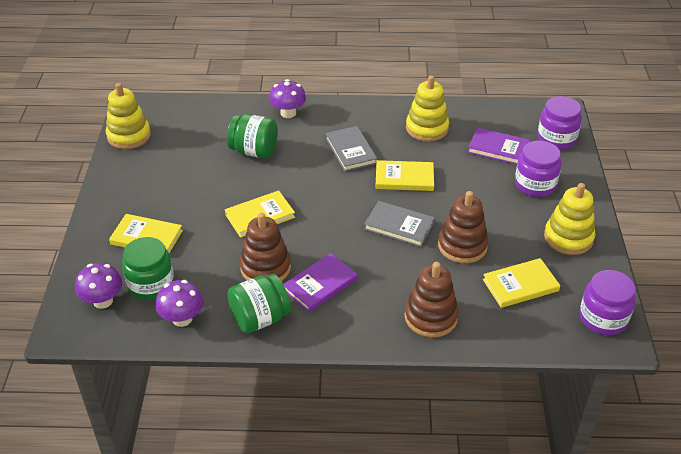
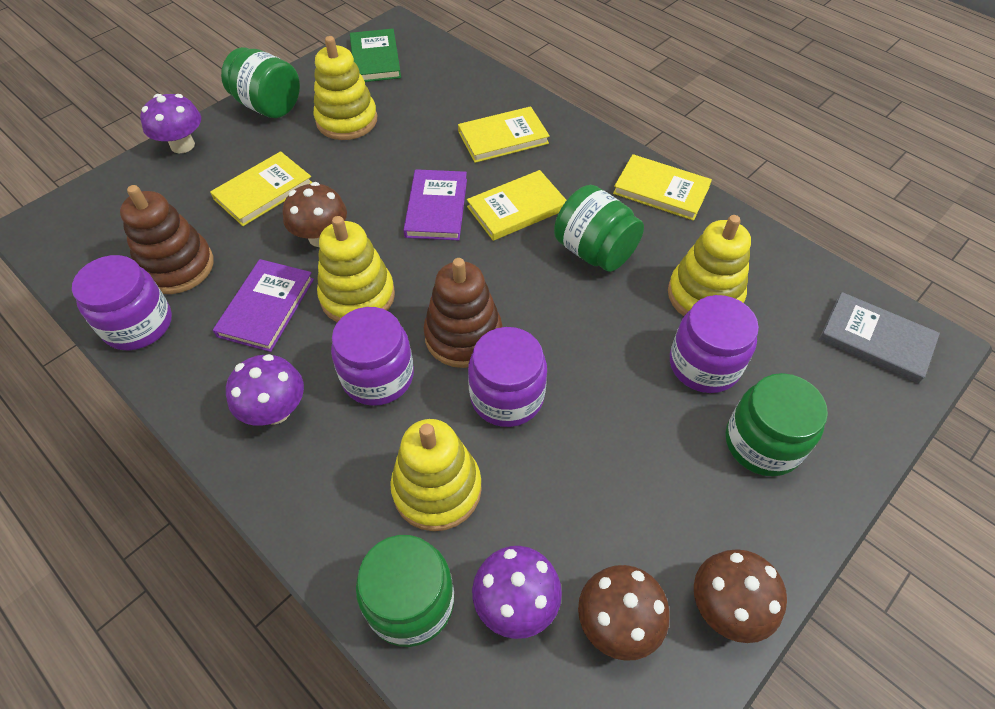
brown mushroom: 0 -> 3
brown stacking toy: 3 -> 2
green book: 0 -> 1
green jar: 3 -> 4
grey book: 2 -> 1
purple jar: 3 -> 4
yellow stacking toy: 3 -> 4

